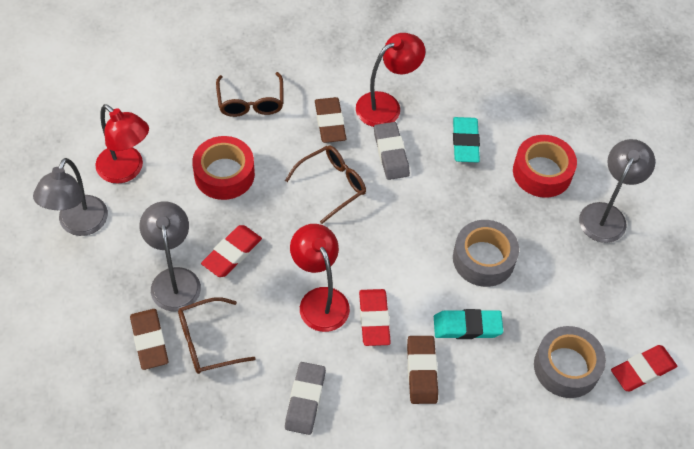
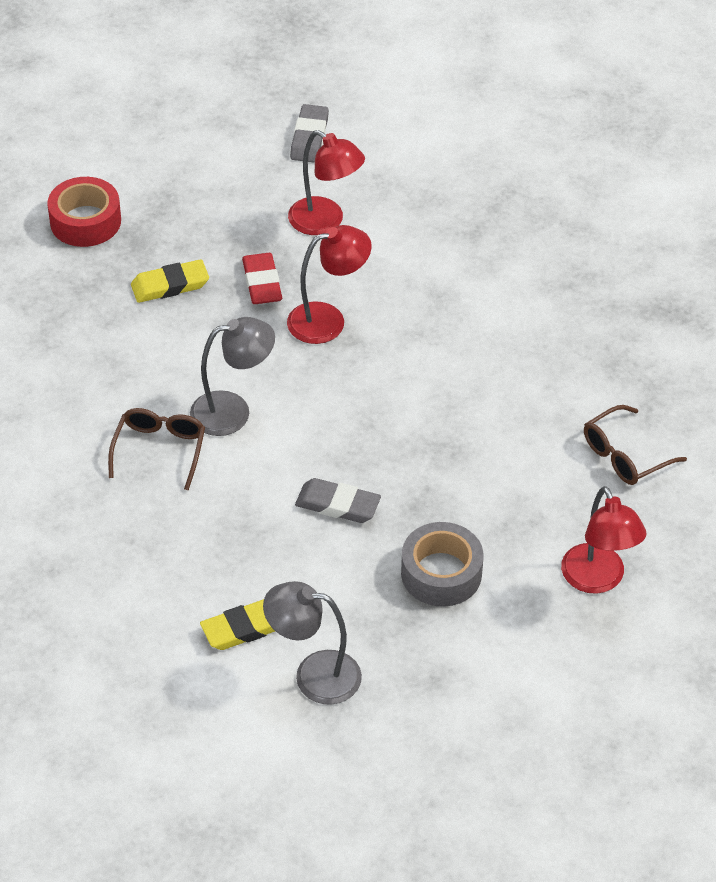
brown eraser: 3 -> 0
brown glasses: 3 -> 2
grey lamp: 3 -> 2
grey tape: 2 -> 1
red eraser: 3 -> 1
red tape: 2 -> 1
turquoise eraser: 2 -> 0
yellow eraser: 0 -> 2

